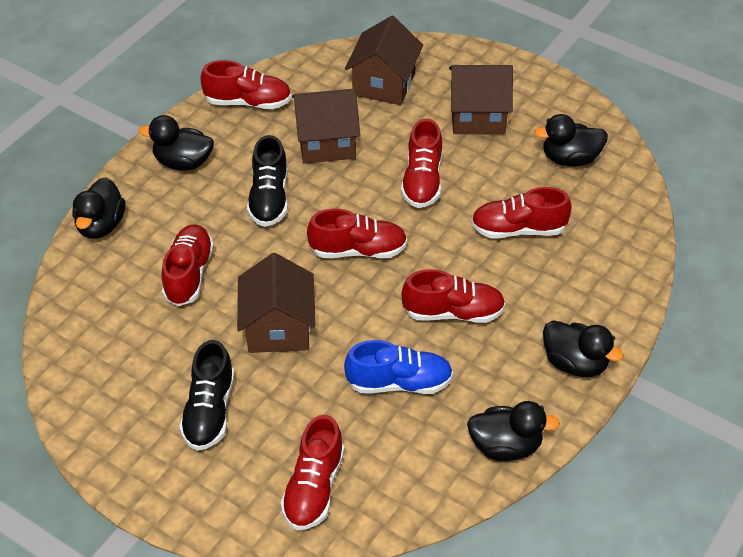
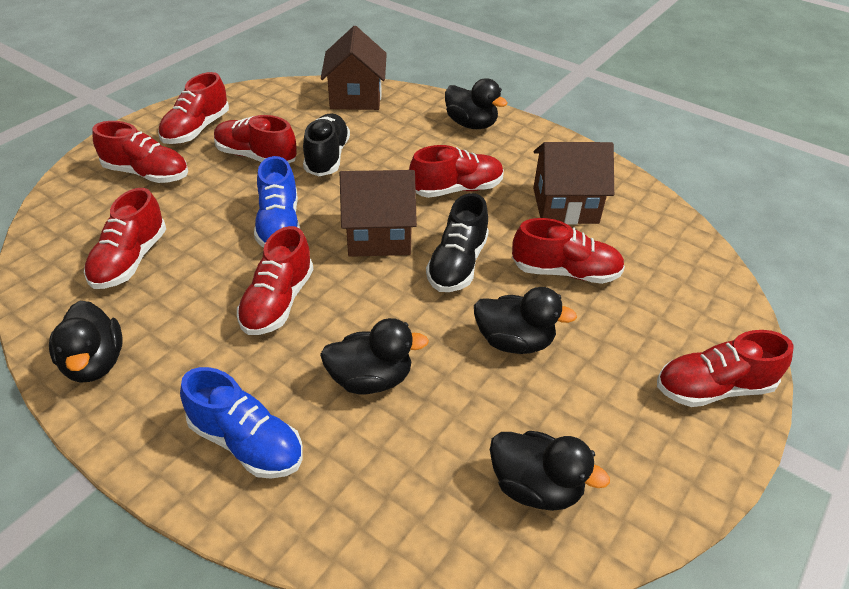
blue shoe: 1 -> 2
brown house: 4 -> 3
red shoe: 7 -> 8

